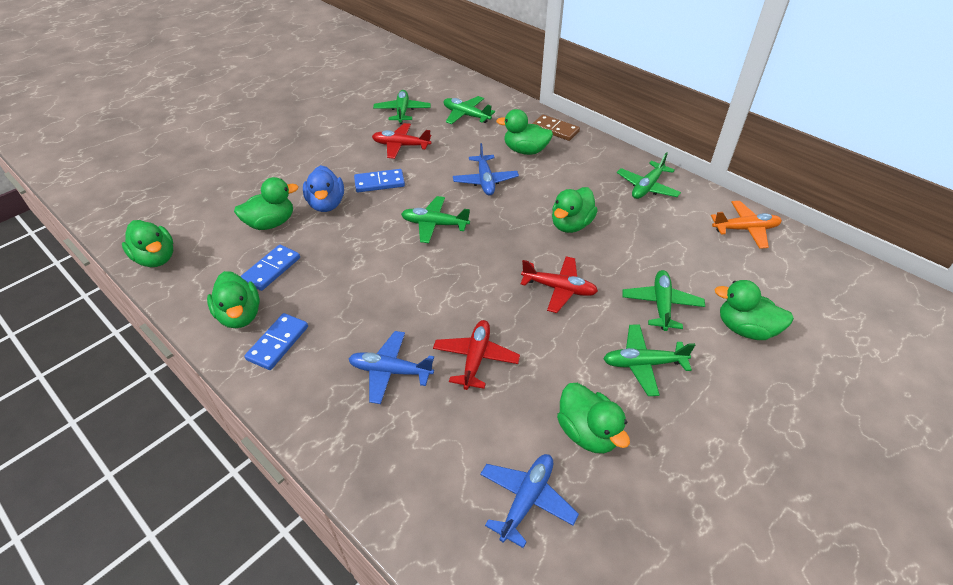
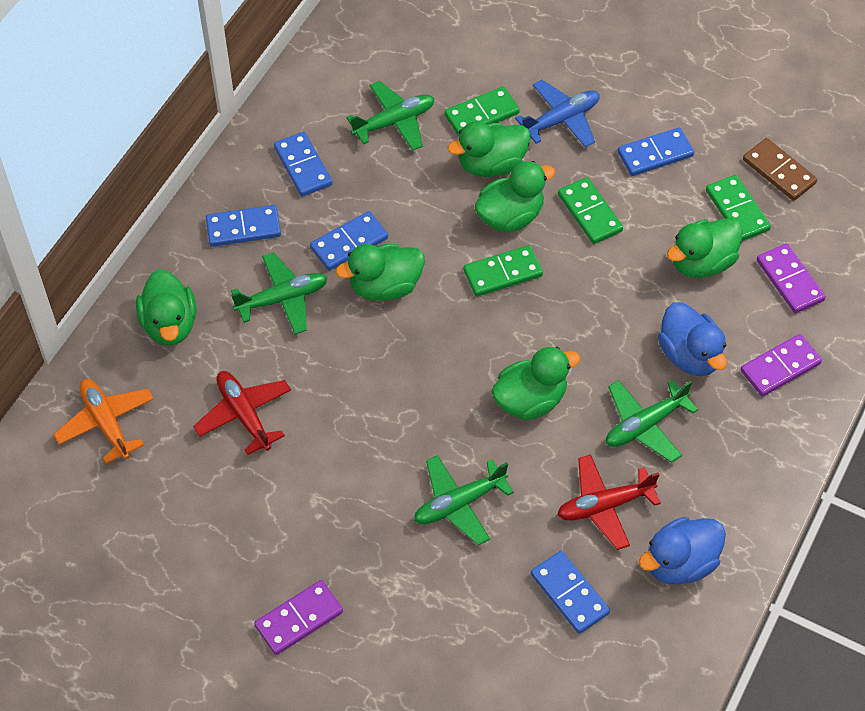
blue domino: 3 -> 5
blue duck: 1 -> 2
blue plane: 3 -> 1
green domino: 0 -> 4
green duck: 7 -> 6
green plane: 6 -> 4
purple domino: 0 -> 3
red plane: 3 -> 2

